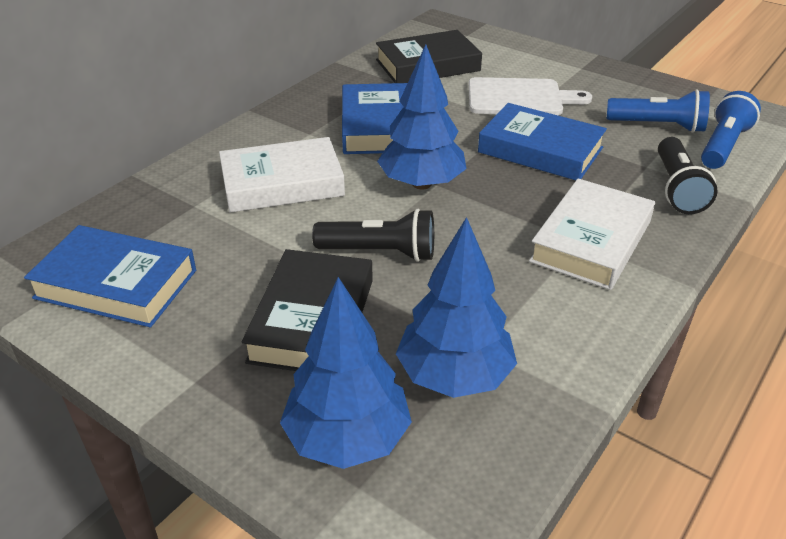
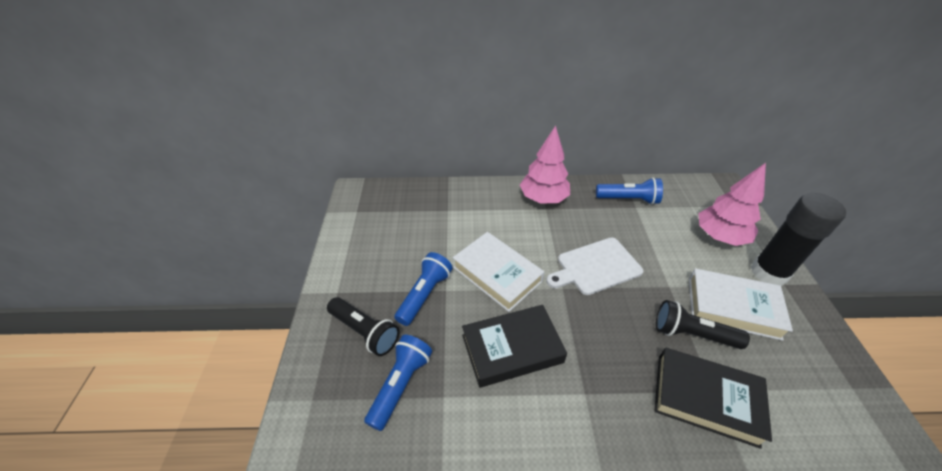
black glue stick: 0 -> 1
blue book: 3 -> 0
blue flashlight: 2 -> 3
blue tree: 3 -> 0
pink tree: 0 -> 2

